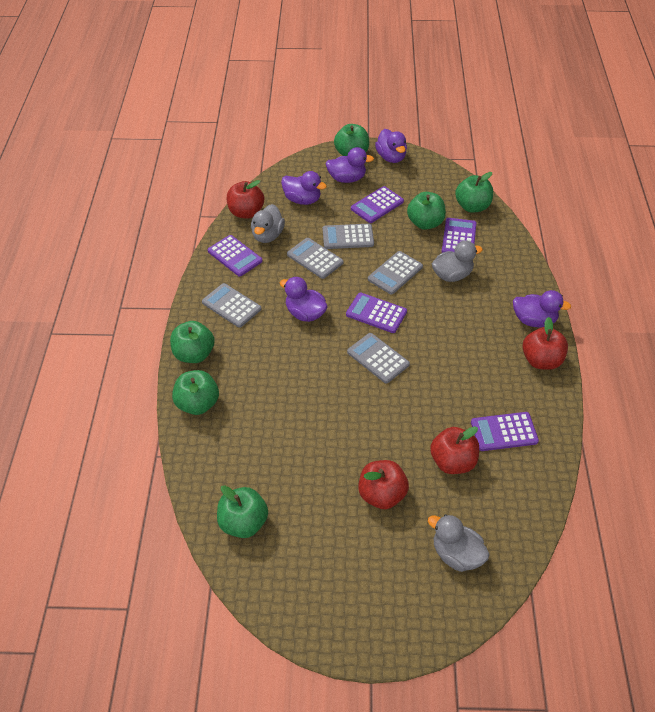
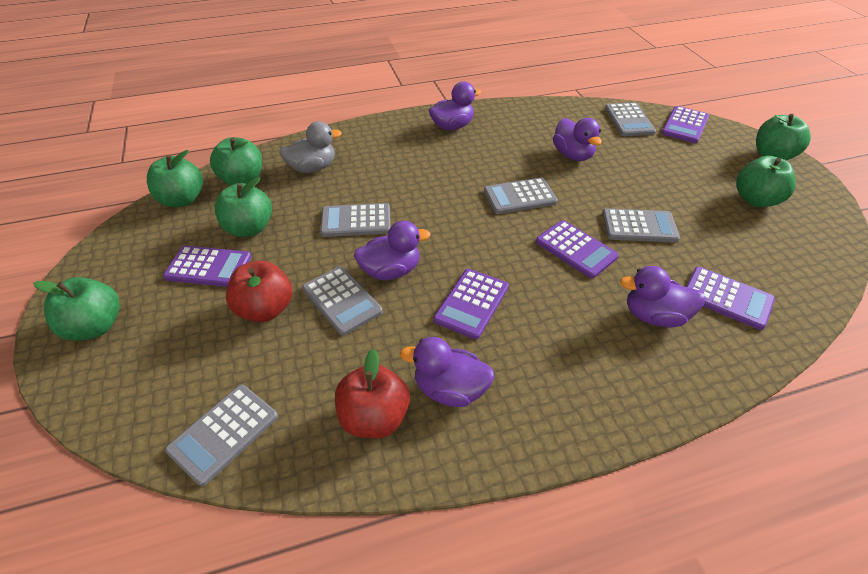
grey calculator: 5 -> 6
grey duck: 3 -> 1
red apple: 4 -> 2

